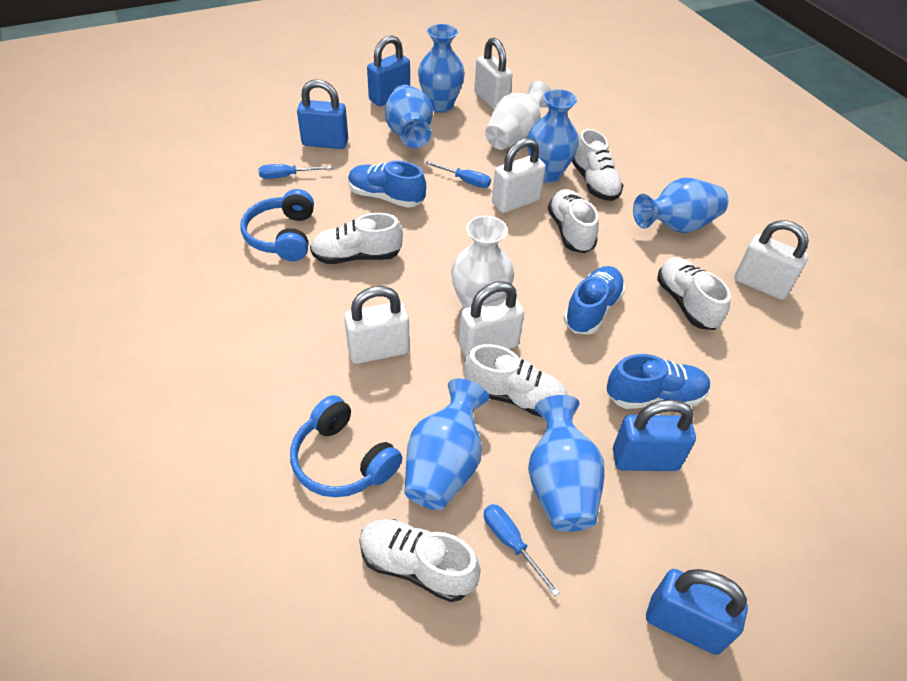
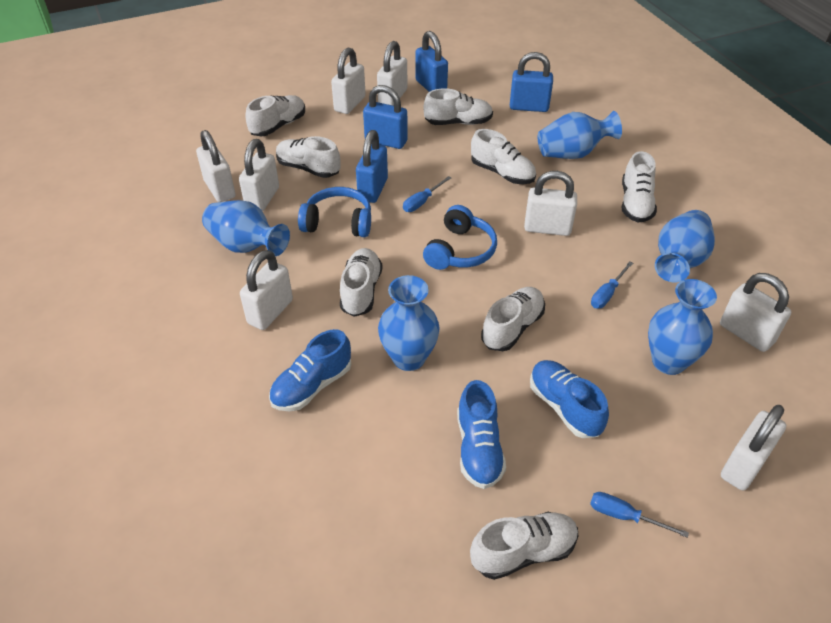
blue vase: 6 -> 5
white padlock: 5 -> 8
white shoe: 6 -> 8
white vase: 2 -> 0

